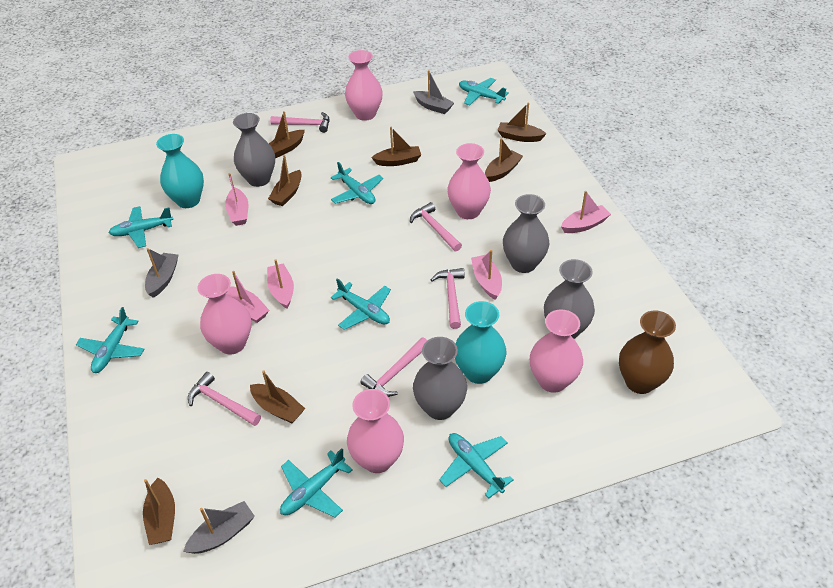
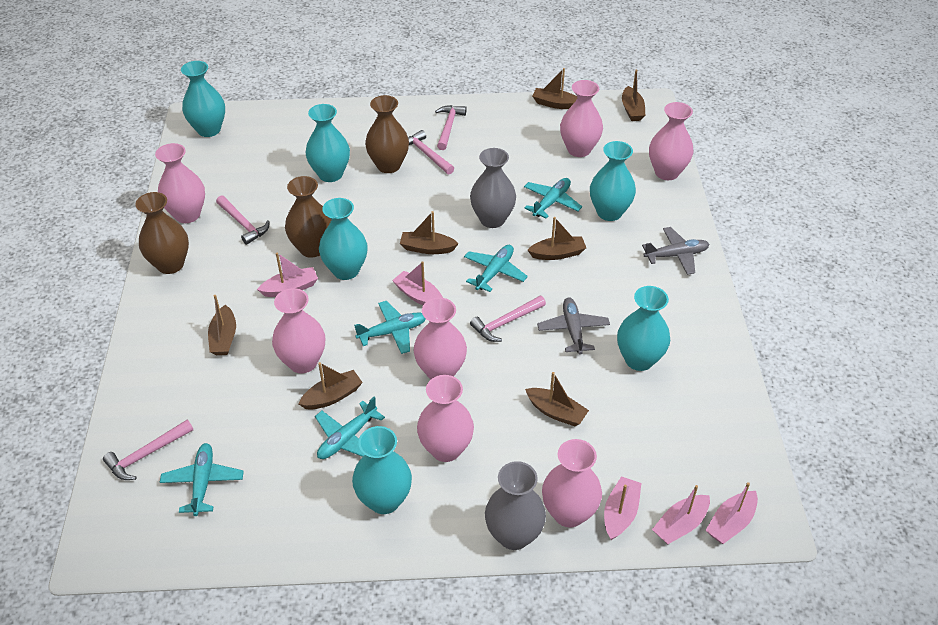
brown vase: 1 -> 3
grey boat: 3 -> 0
grey plane: 0 -> 2
grey vase: 4 -> 2
pink vase: 5 -> 7
turquoise plane: 7 -> 5
turquoise vase: 2 -> 6

